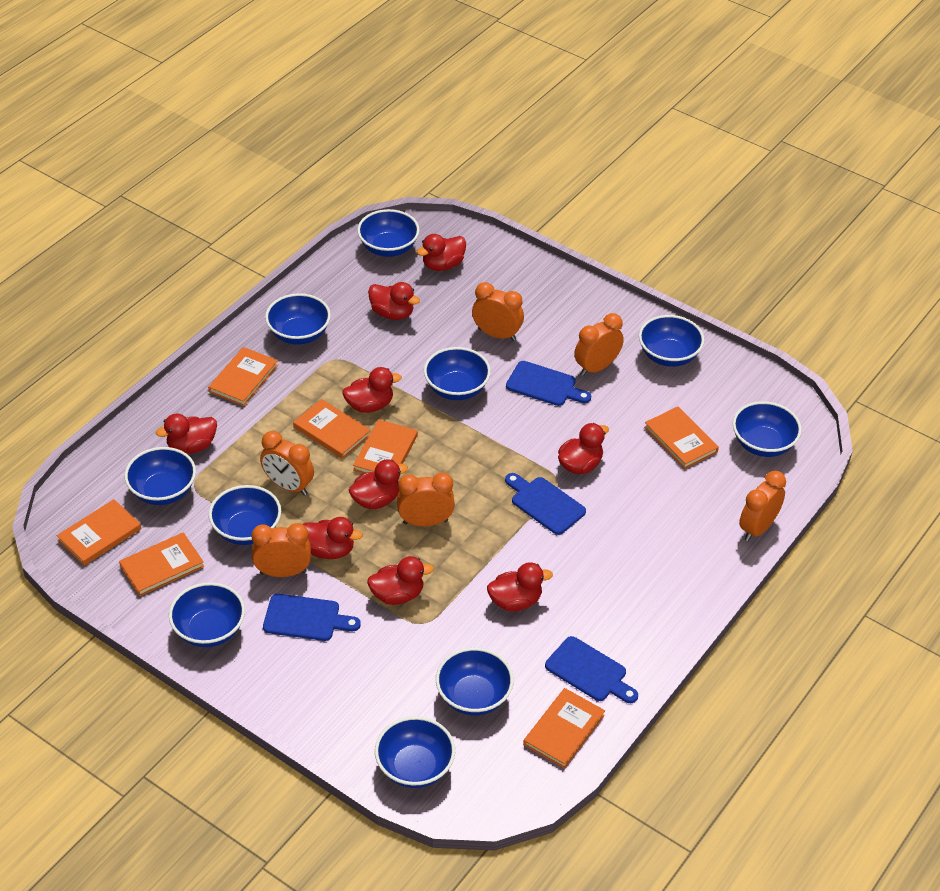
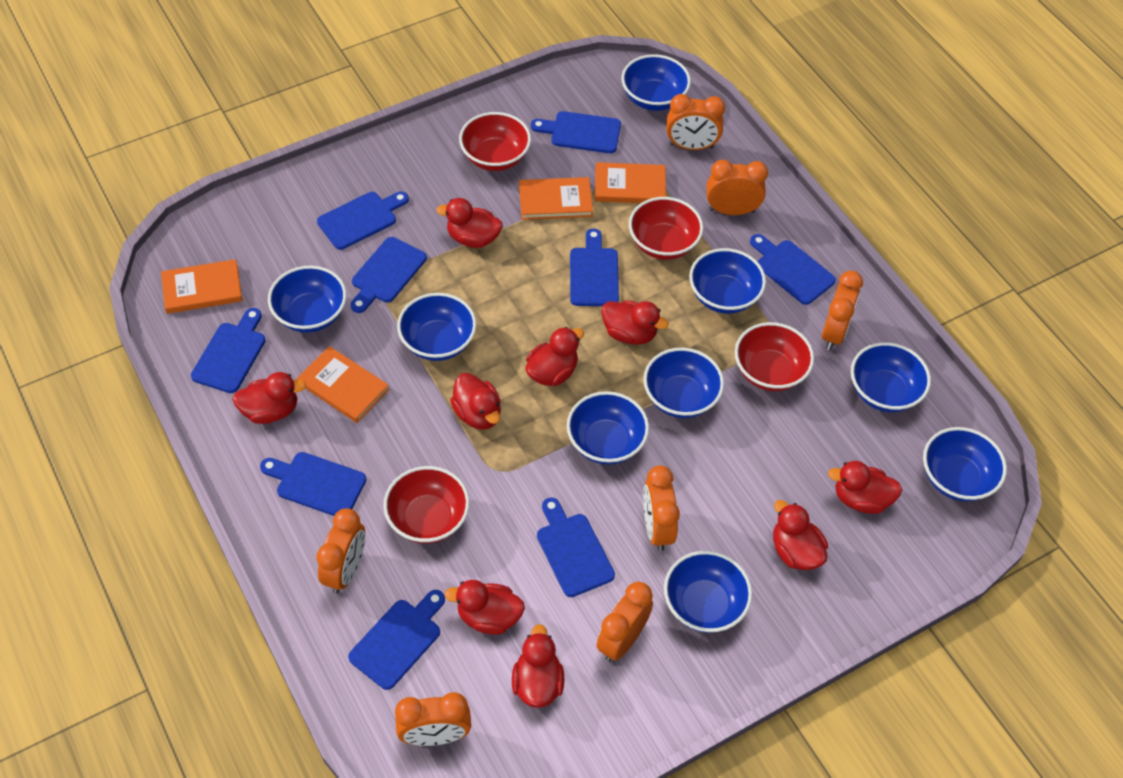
blue bowl: 10 -> 9
blue cutting board: 4 -> 9
orange book: 7 -> 4
orange clock: 6 -> 7
red bowl: 0 -> 4

